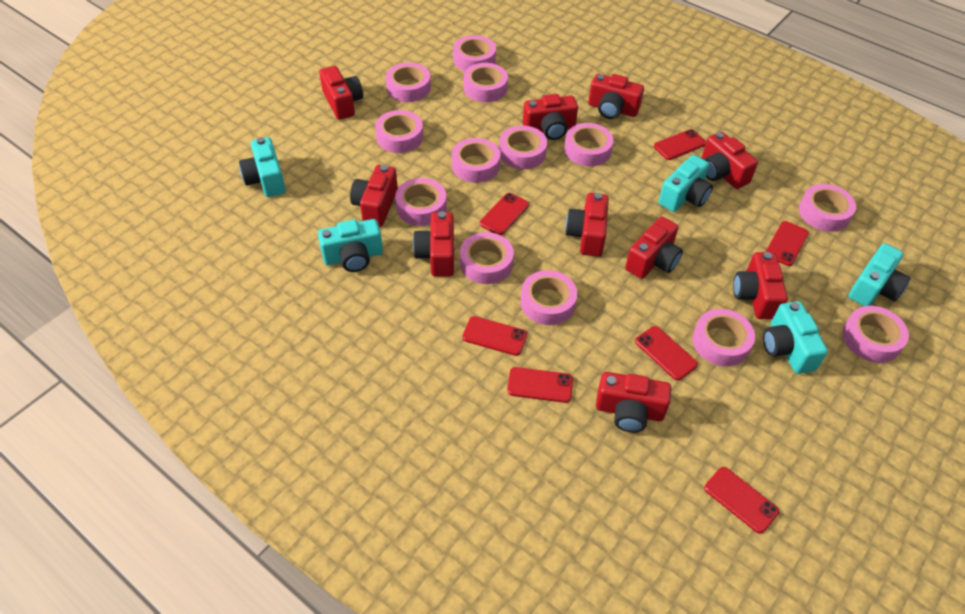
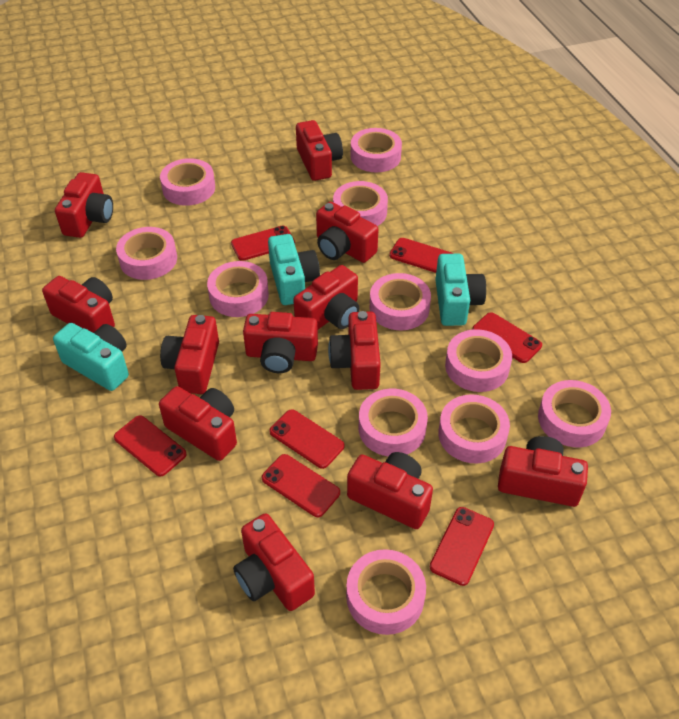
pink tape: 13 -> 11
red camera: 10 -> 12
turquoise camera: 5 -> 3

